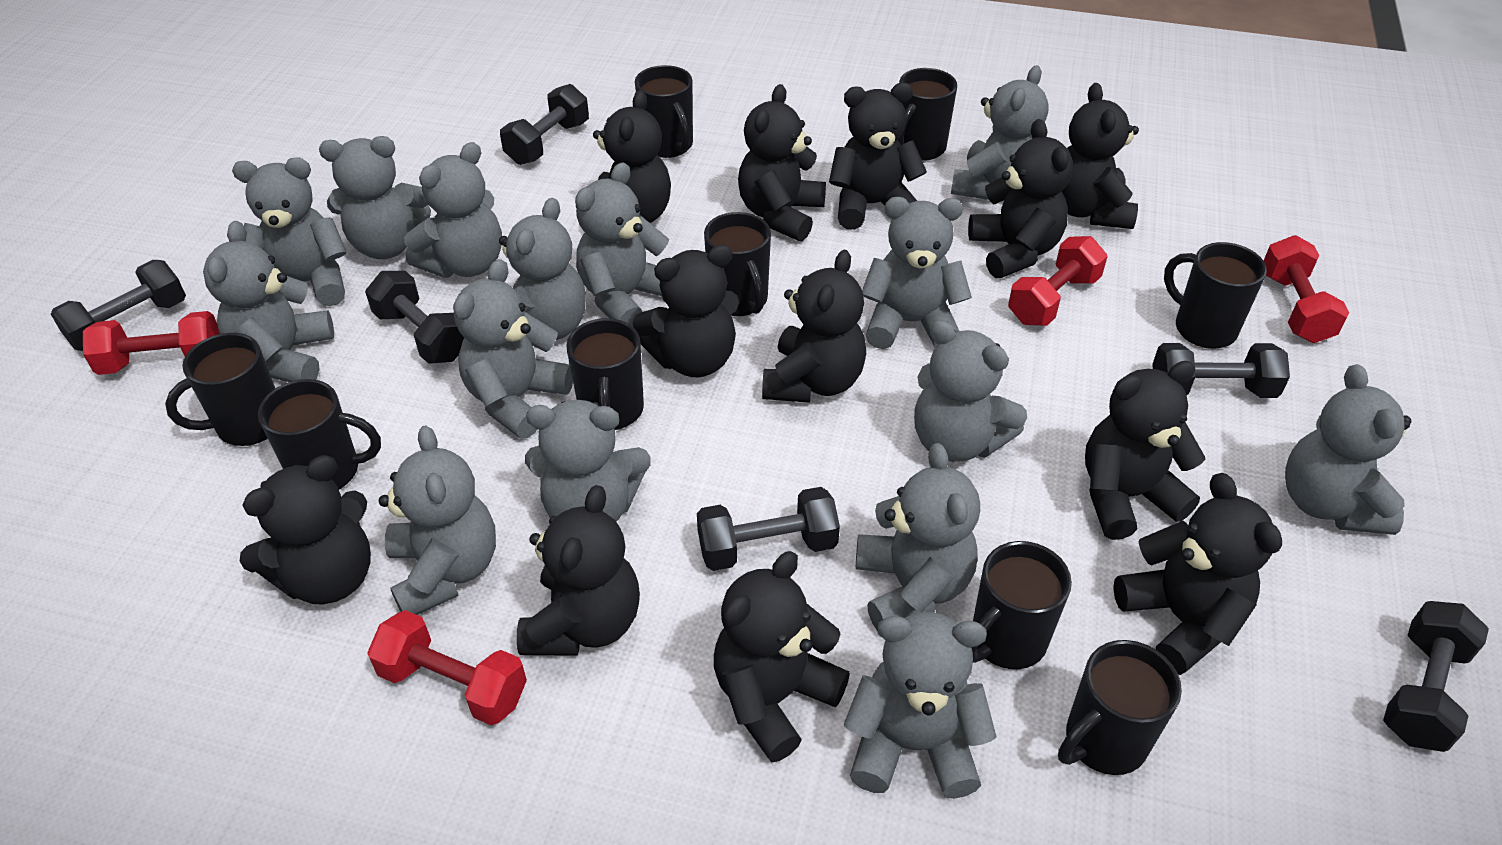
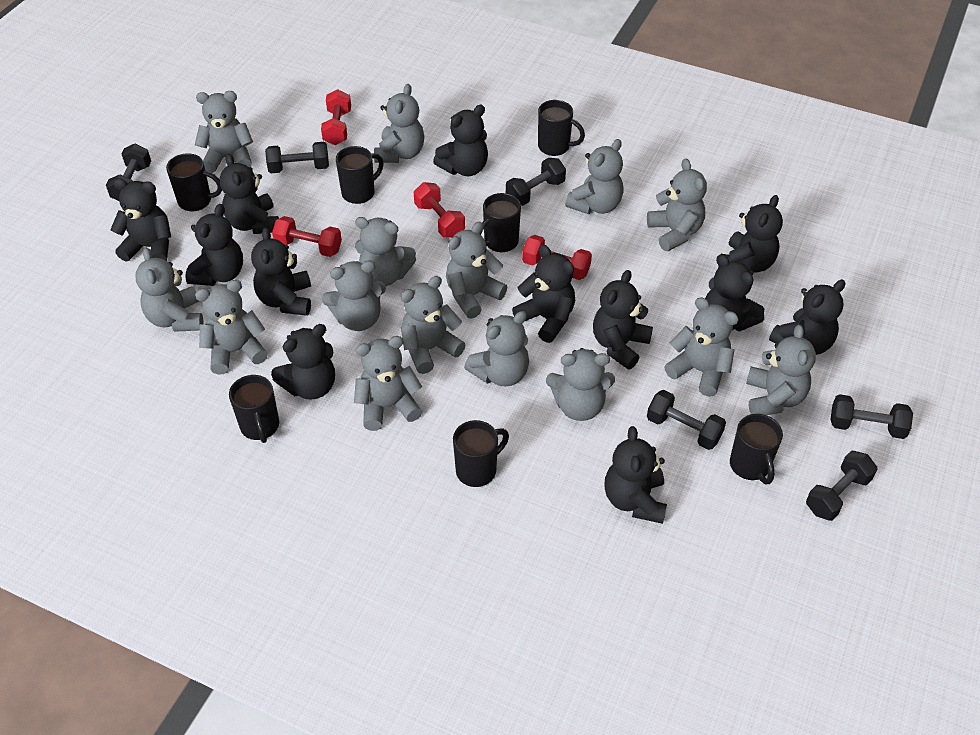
black mug: 9 -> 7

